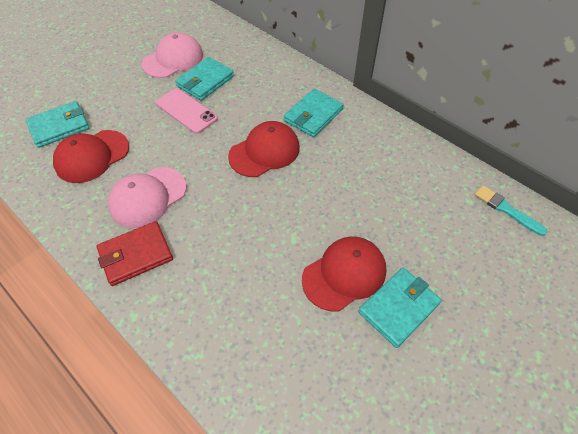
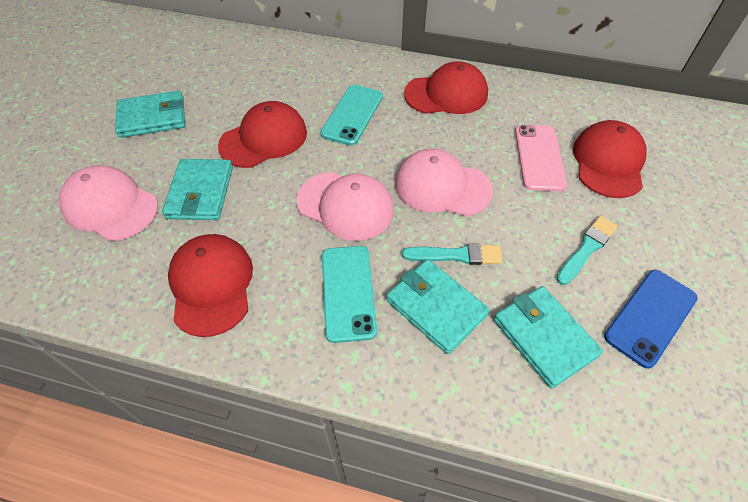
blue phone: 0 -> 1
pink cap: 2 -> 3
red cap: 3 -> 4
red wallet: 1 -> 0
turquoise brush: 1 -> 2
turquoise phone: 0 -> 2

